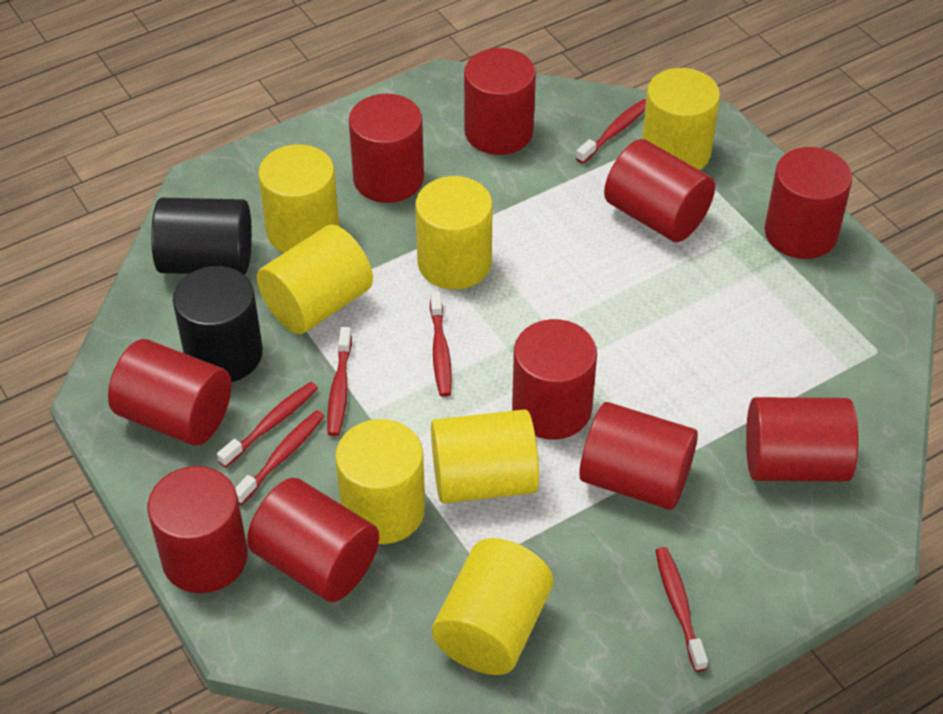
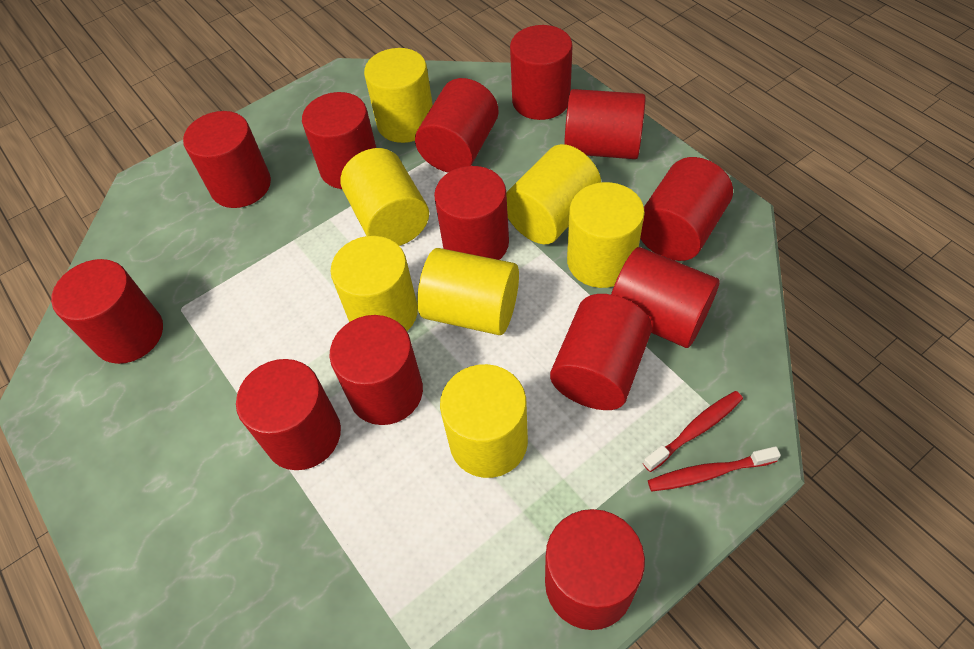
black cylinder: 2 -> 0
red cylinder: 10 -> 13
red toothbrush: 6 -> 2

